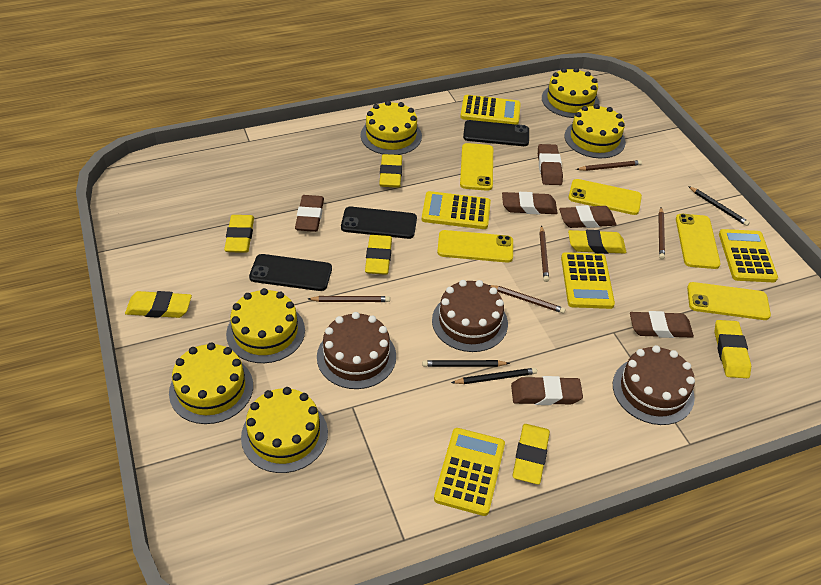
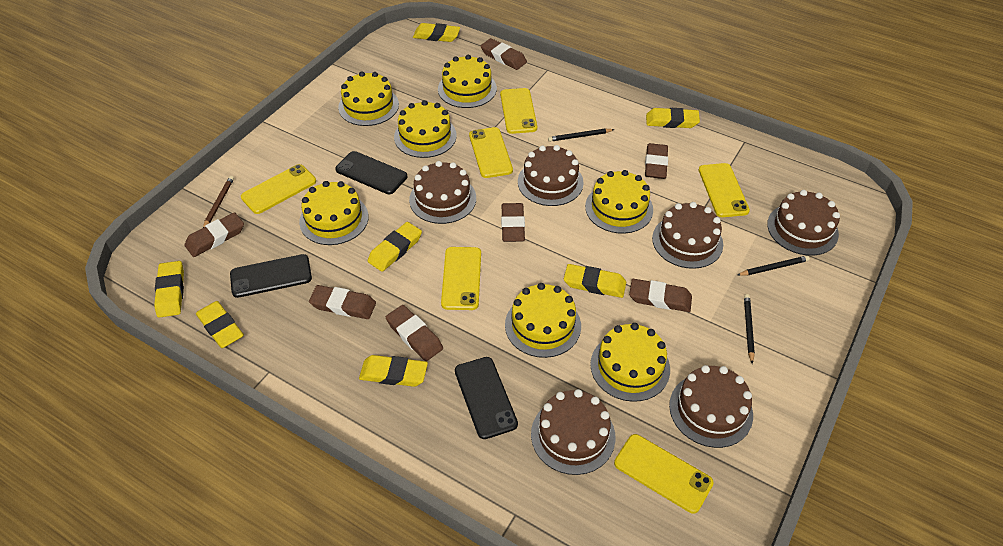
brown cake: 3 -> 6
brown eraser: 6 -> 7
brown pencil: 5 -> 1
yellow cake: 6 -> 7
yellow calculator: 5 -> 0
yellow phone: 5 -> 6

